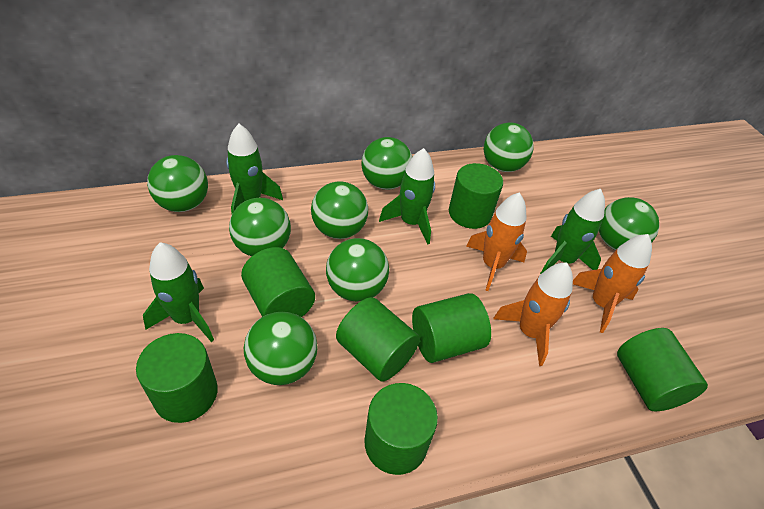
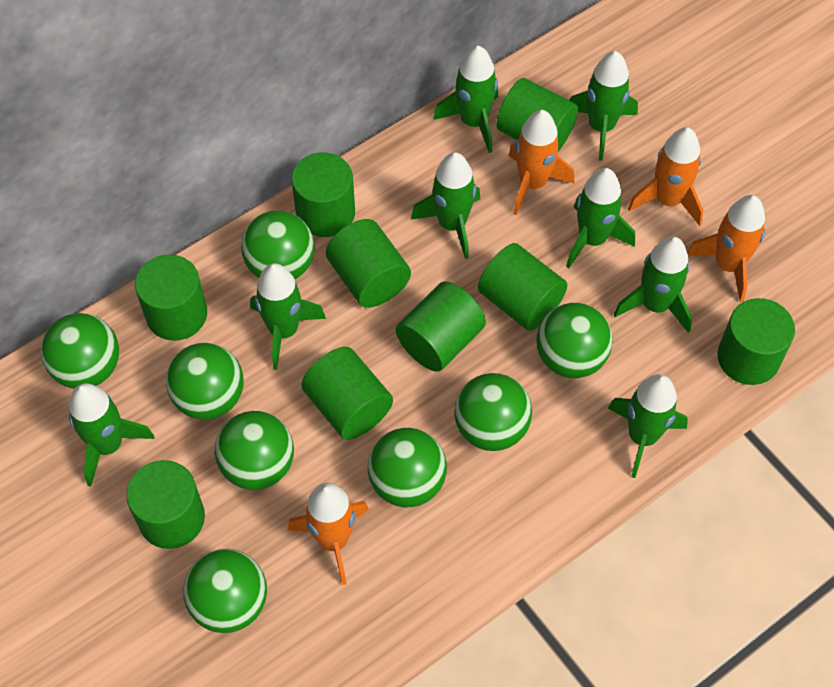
green cylinder: 7 -> 9
green rocket: 4 -> 8
orange rocket: 3 -> 4

